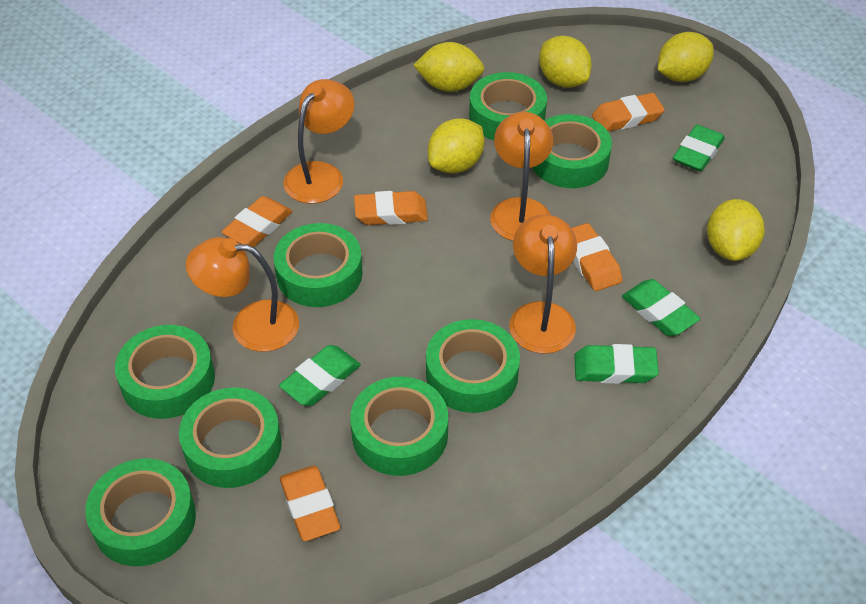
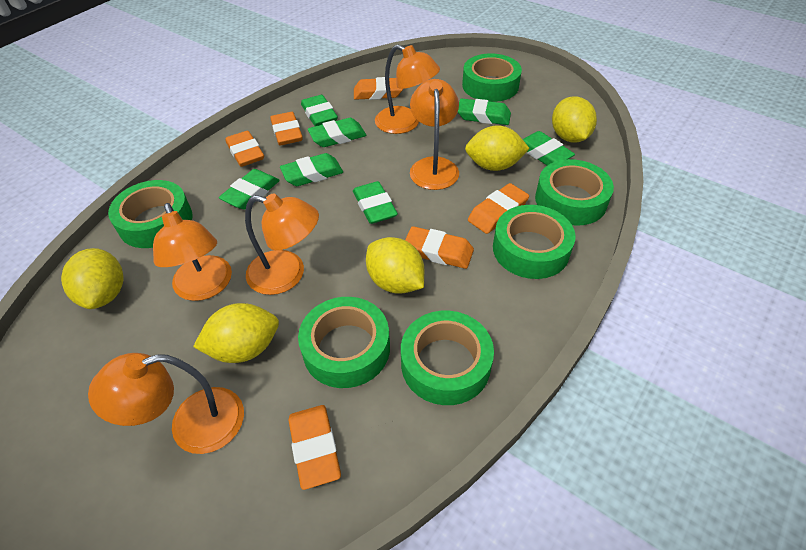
green eraser: 4 -> 7
green tape: 8 -> 6
orange eraser: 5 -> 6
orange lamp: 4 -> 5

